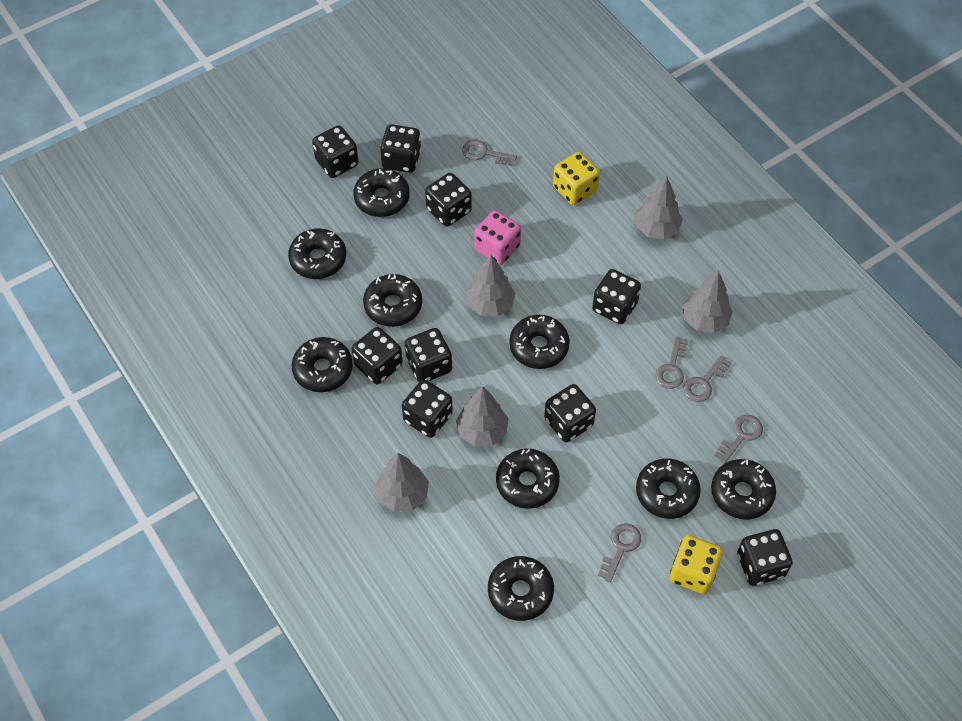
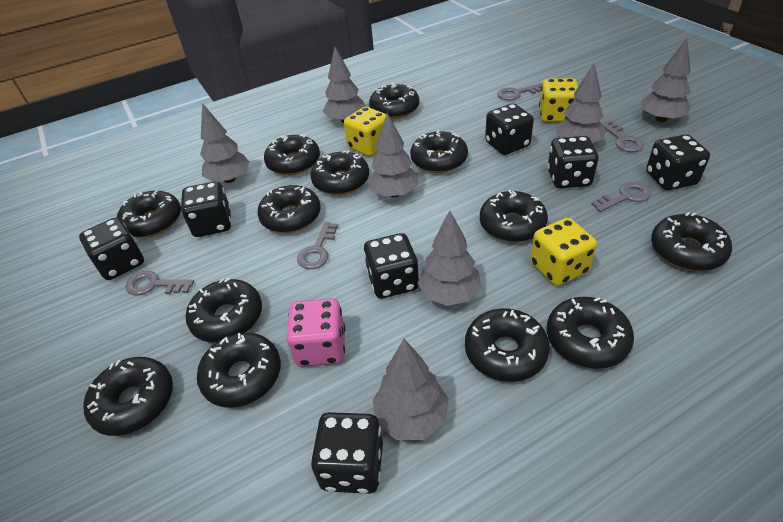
black dice: 9 -> 7
black donut: 9 -> 13
grey tree: 5 -> 7
yellow dice: 2 -> 3

